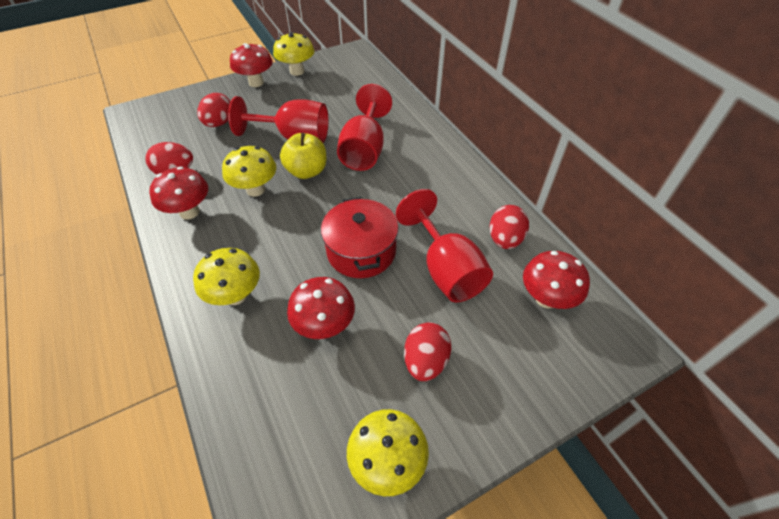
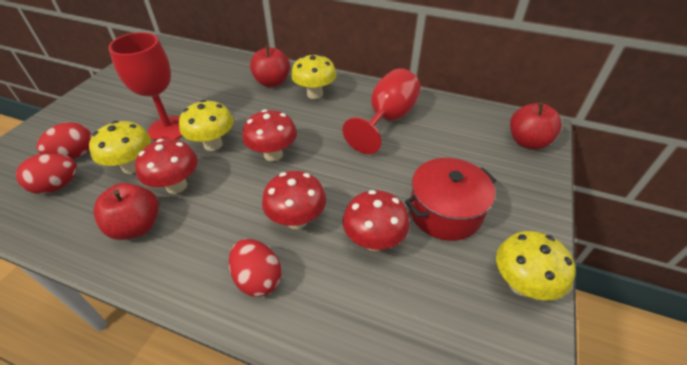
red apple: 0 -> 3
red egg: 4 -> 3
red goblet: 3 -> 2
yellow apple: 1 -> 0

